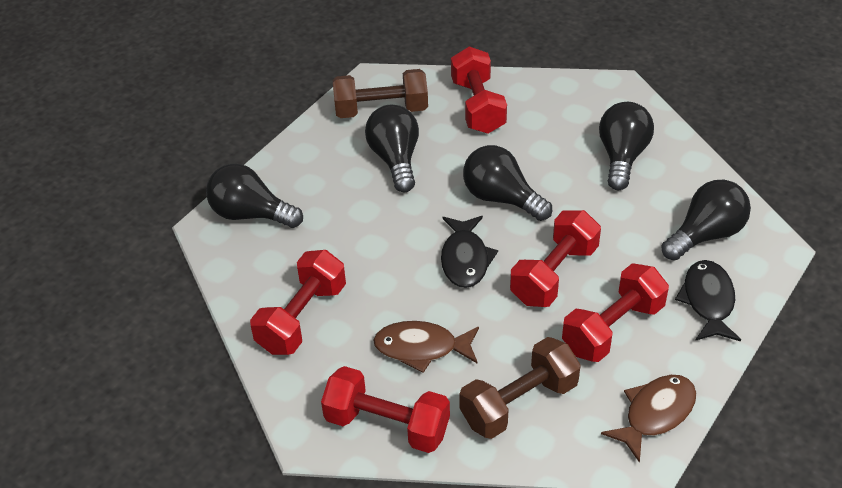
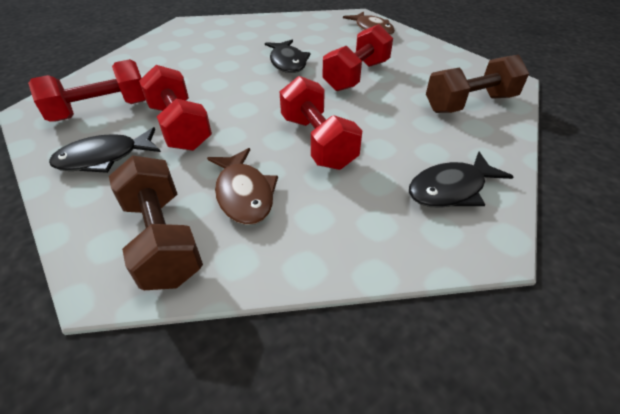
black fish: 2 -> 3
black light bulb: 5 -> 0
red dumbbell: 5 -> 4

